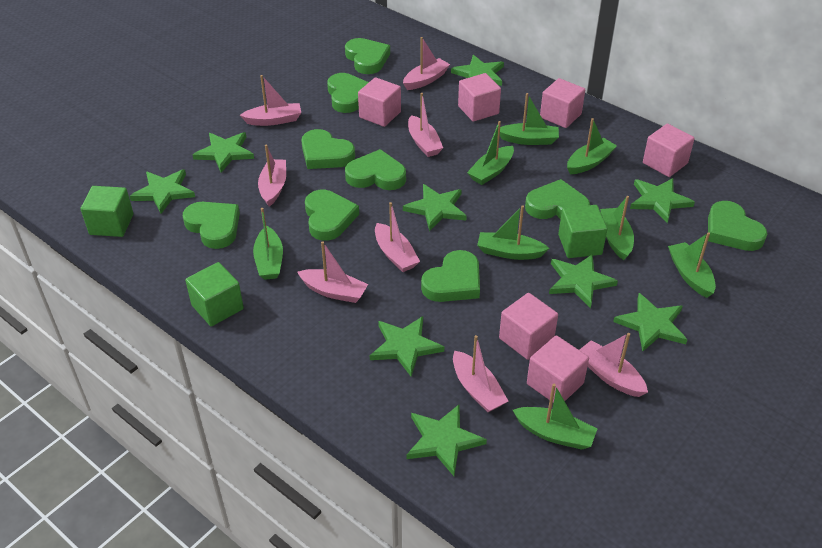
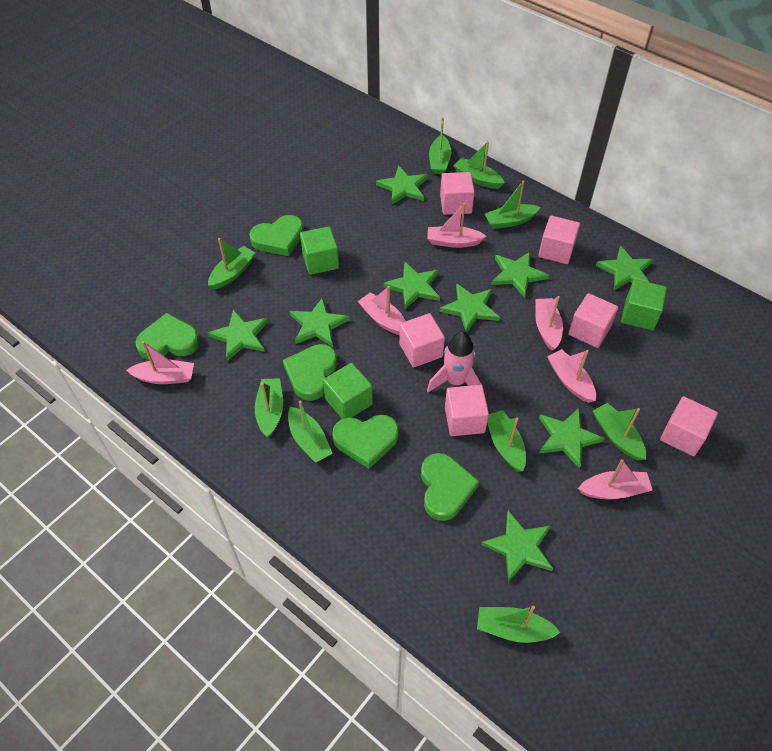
green boat: 8 -> 9
green heart: 9 -> 5
pink boat: 8 -> 6
pink rocket: 0 -> 1

